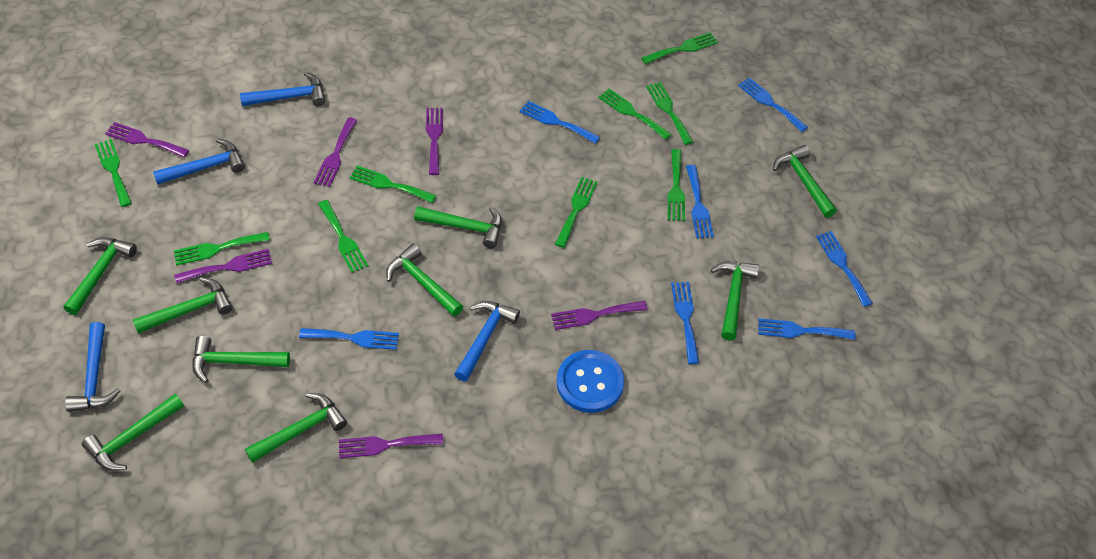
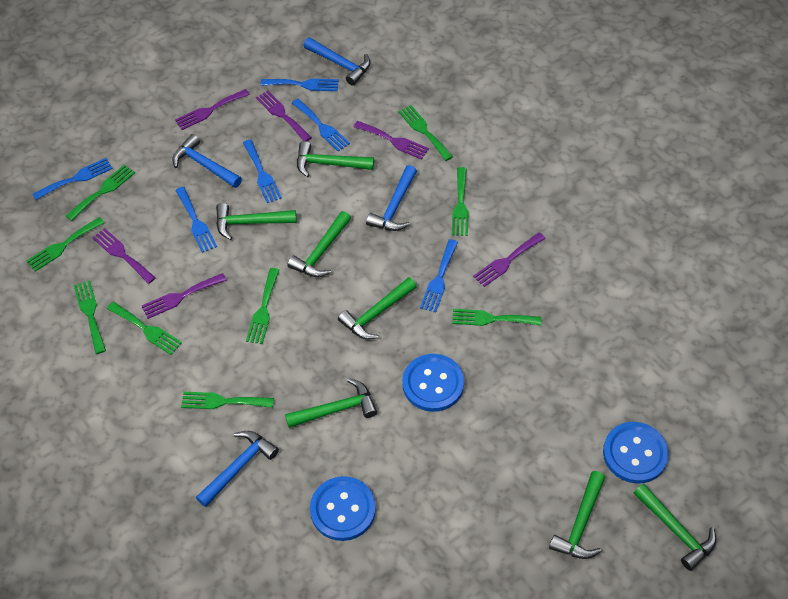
blue button: 1 -> 3
blue fork: 7 -> 6
green hammer: 9 -> 7

